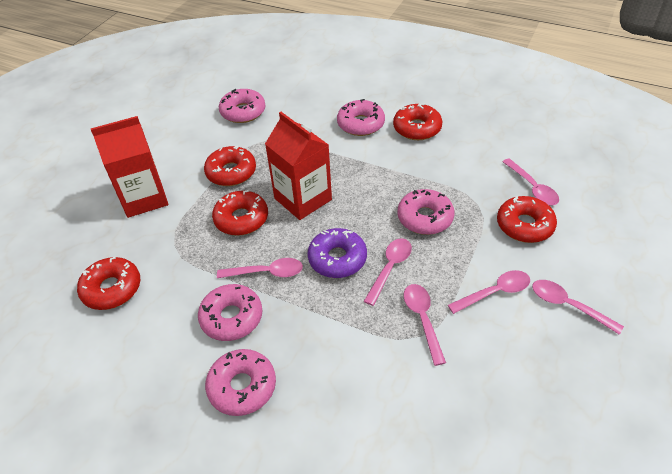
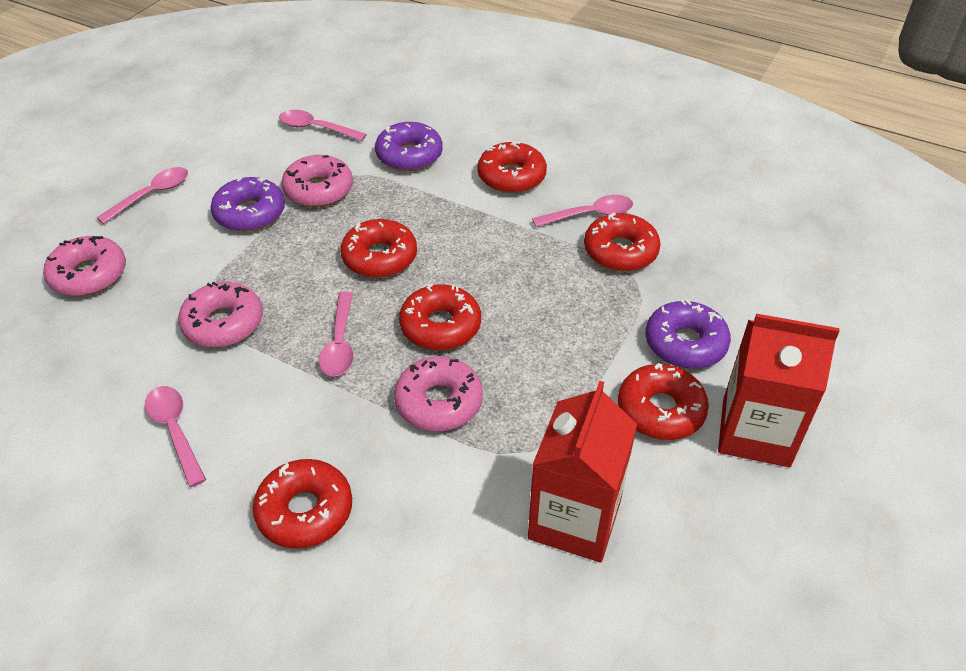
pink donut: 5 -> 4
pink spoon: 6 -> 5
purple donut: 1 -> 3
red donut: 5 -> 6

